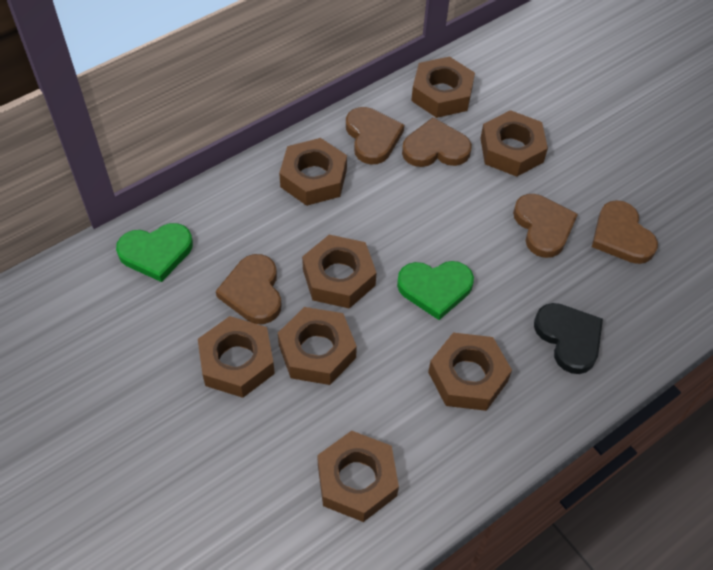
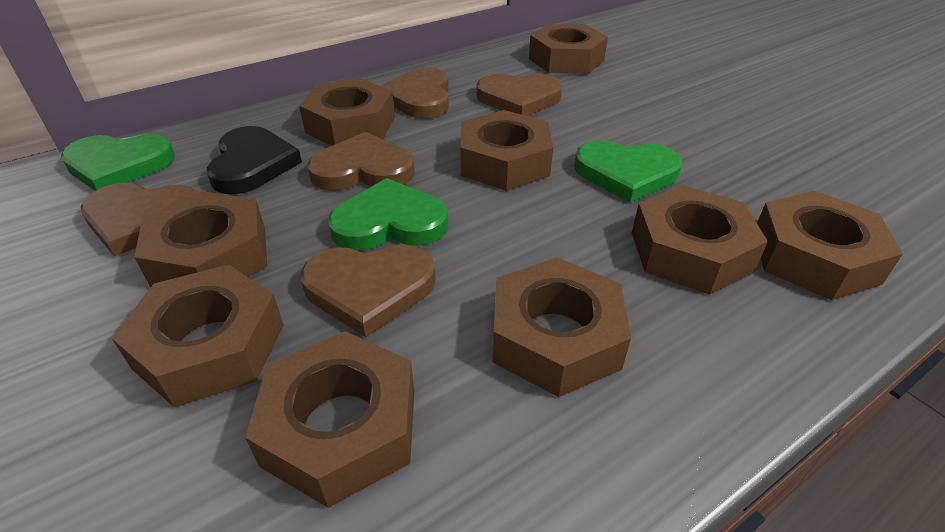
brown nut: 8 -> 9
green heart: 2 -> 3

